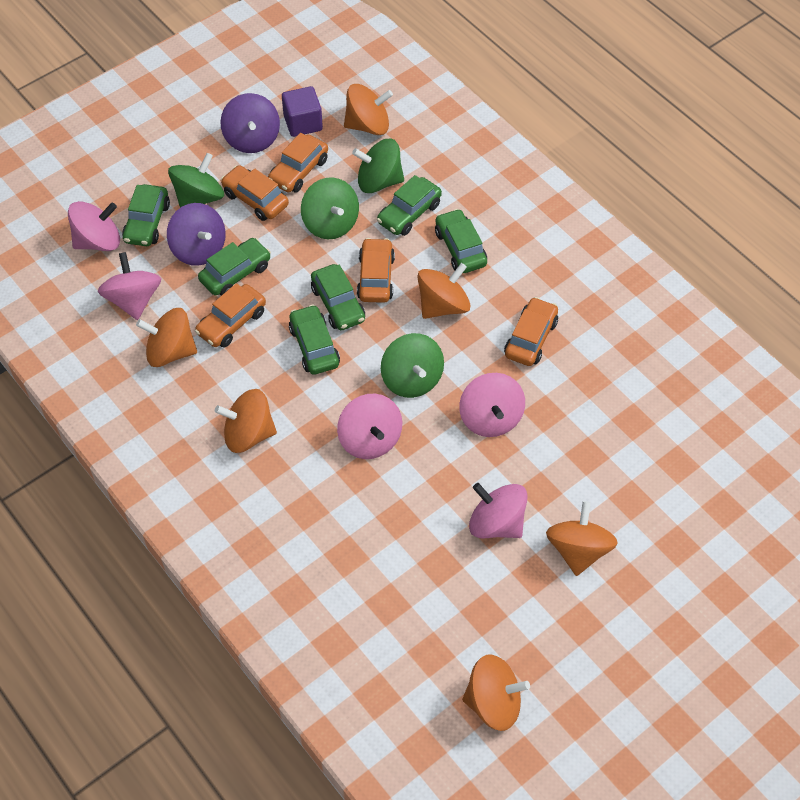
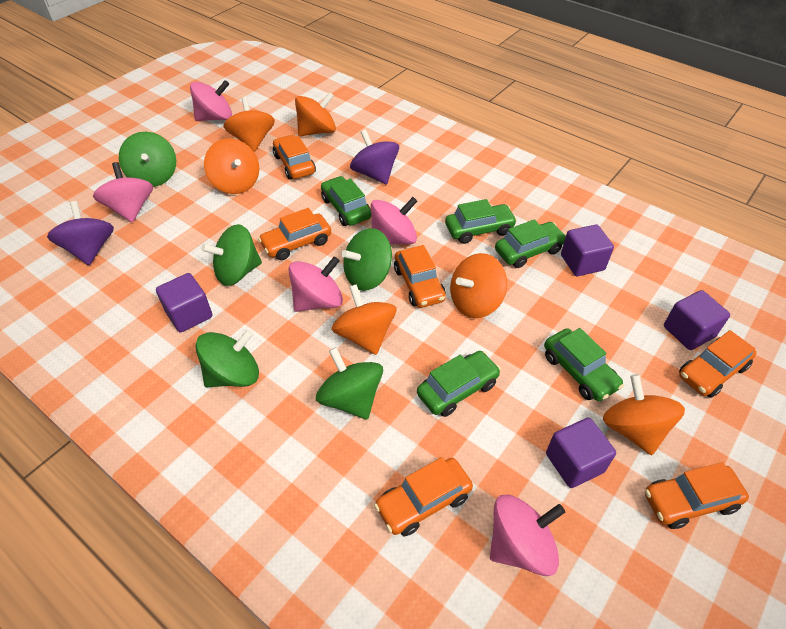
green car: 6 -> 5
green spinning top: 4 -> 5
orange car: 5 -> 6
purple cube: 1 -> 4

